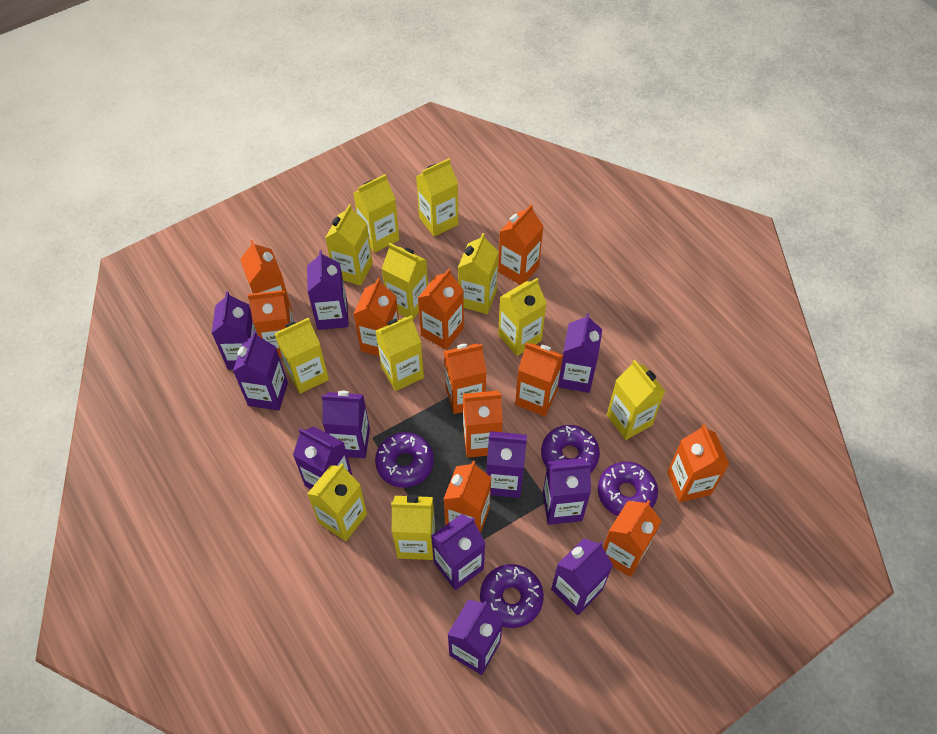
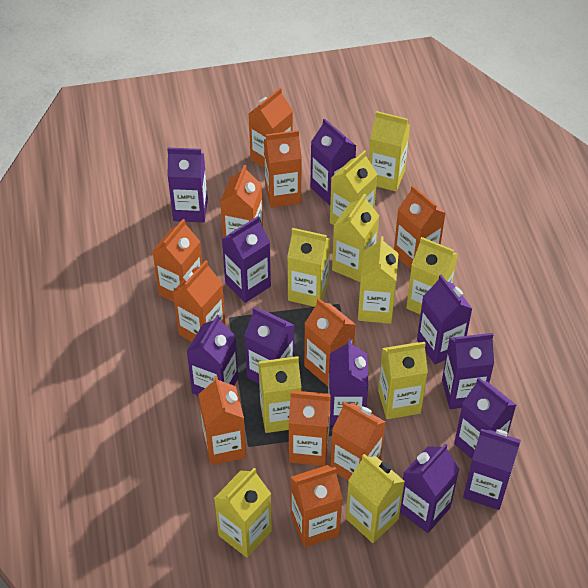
purple donut: 4 -> 0
yellow carton: 11 -> 10

